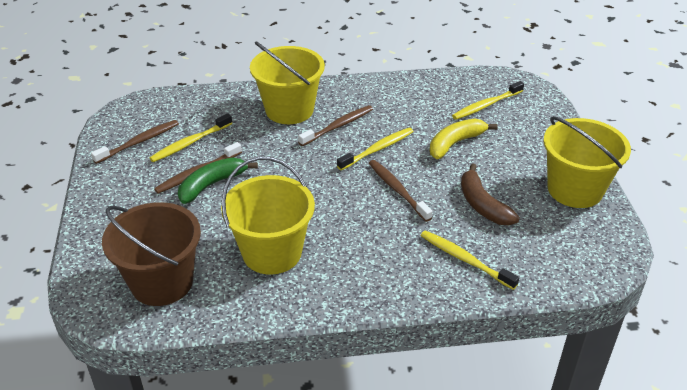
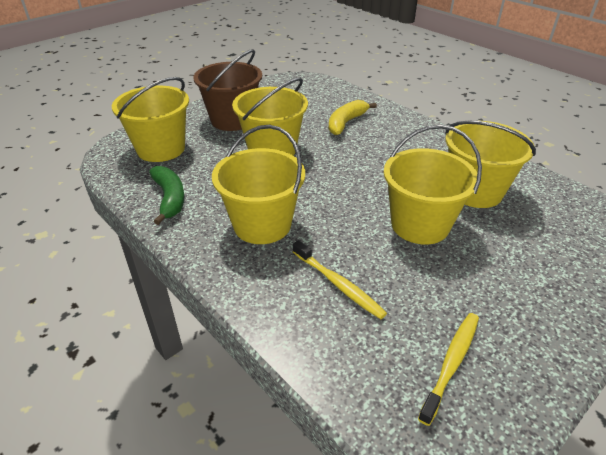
brown banana: 1 -> 0
brown toothbrush: 4 -> 0
yellow bucket: 3 -> 5
yellow toothbrush: 4 -> 2

